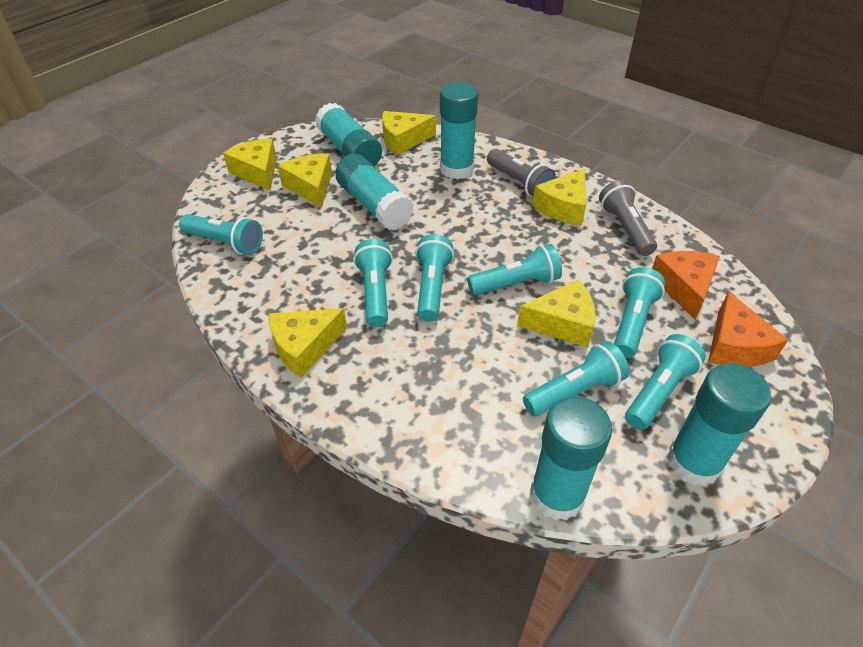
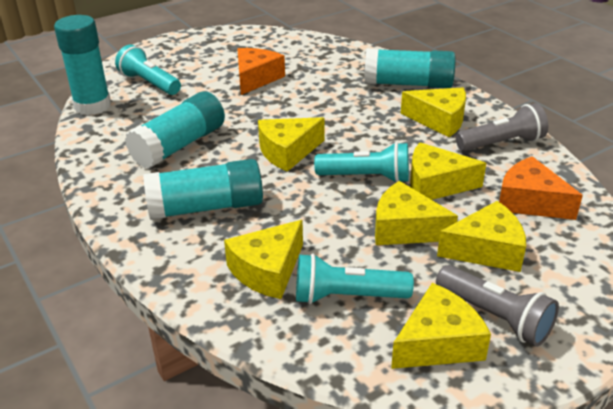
turquoise flashlight: 7 -> 3
turquoise glue stick: 5 -> 4
yellow cheese: 6 -> 7

